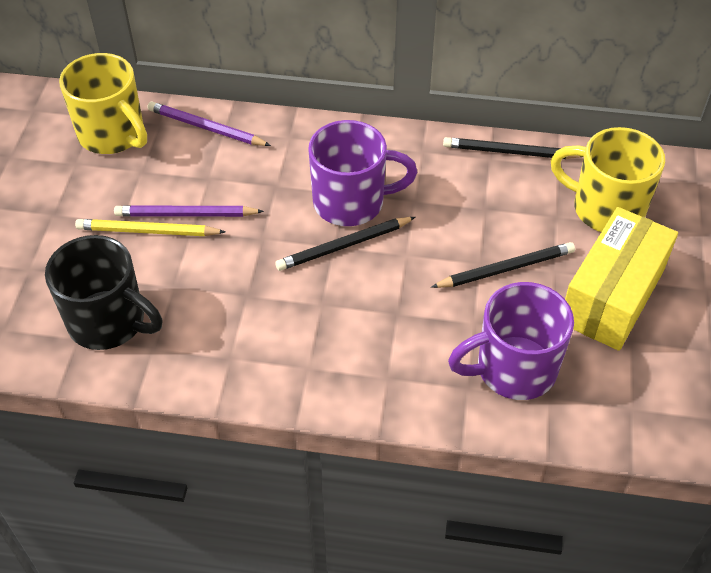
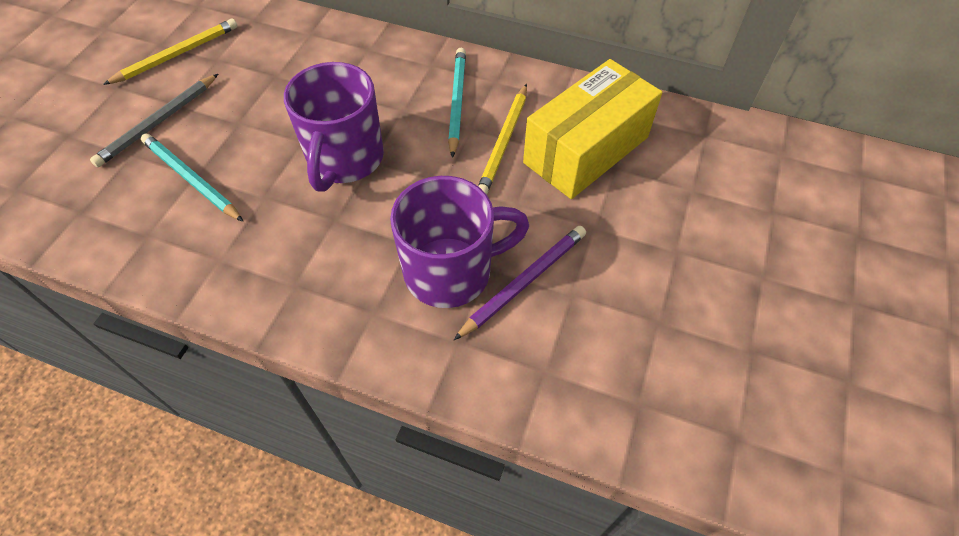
black mug: 1 -> 0
black pencil: 3 -> 0
grey pencil: 0 -> 1
purple pencil: 2 -> 1
turquoise pencil: 0 -> 2
yellow mug: 2 -> 0
yellow pencil: 1 -> 2

